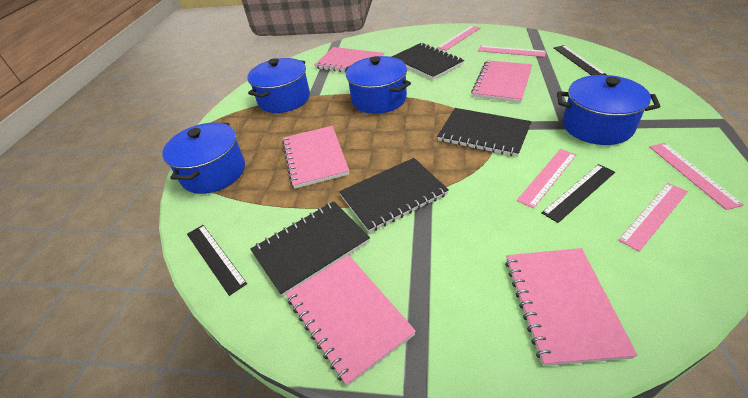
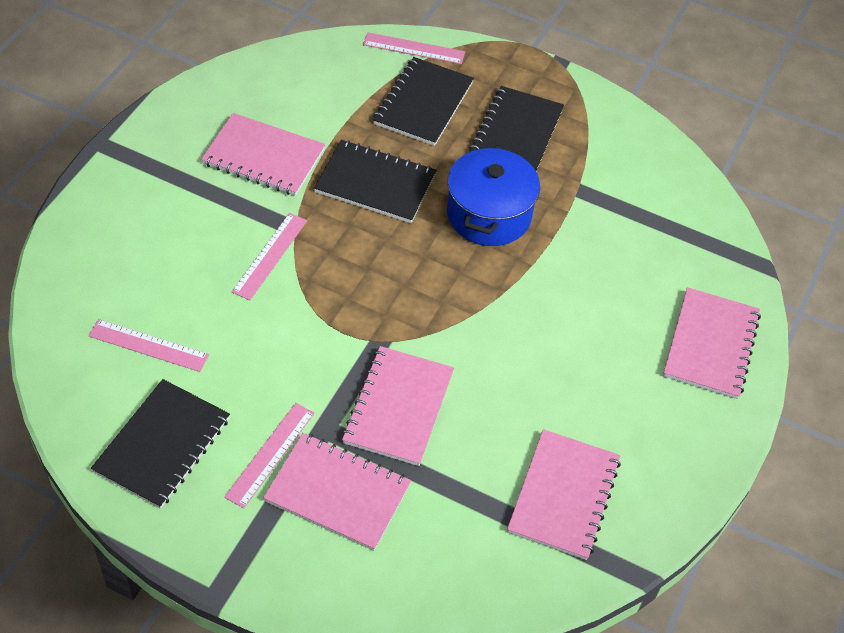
black ruler: 3 -> 0
blue pot: 4 -> 1
pink ruler: 5 -> 4

